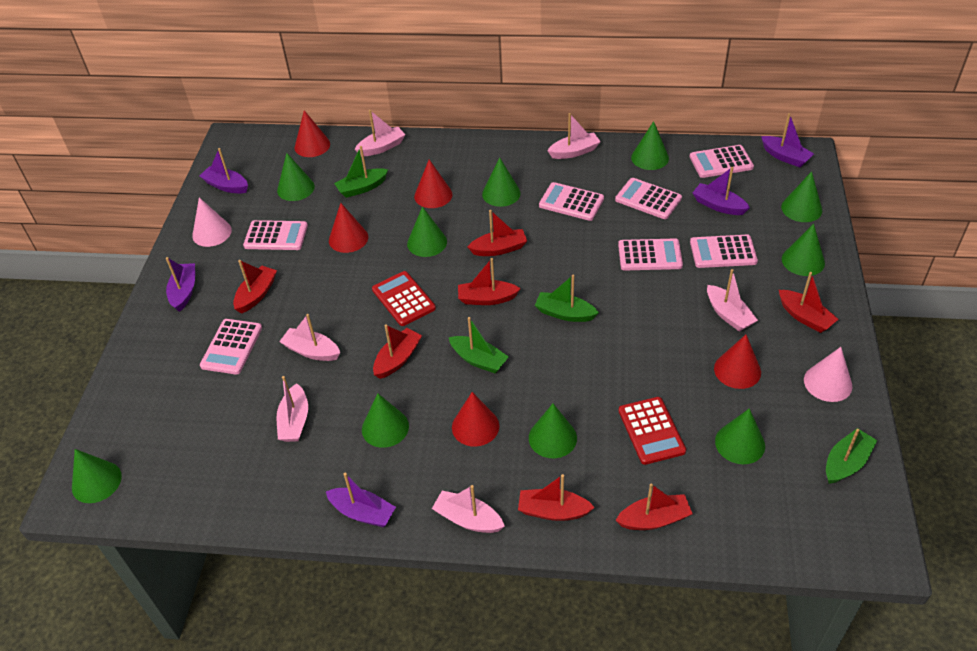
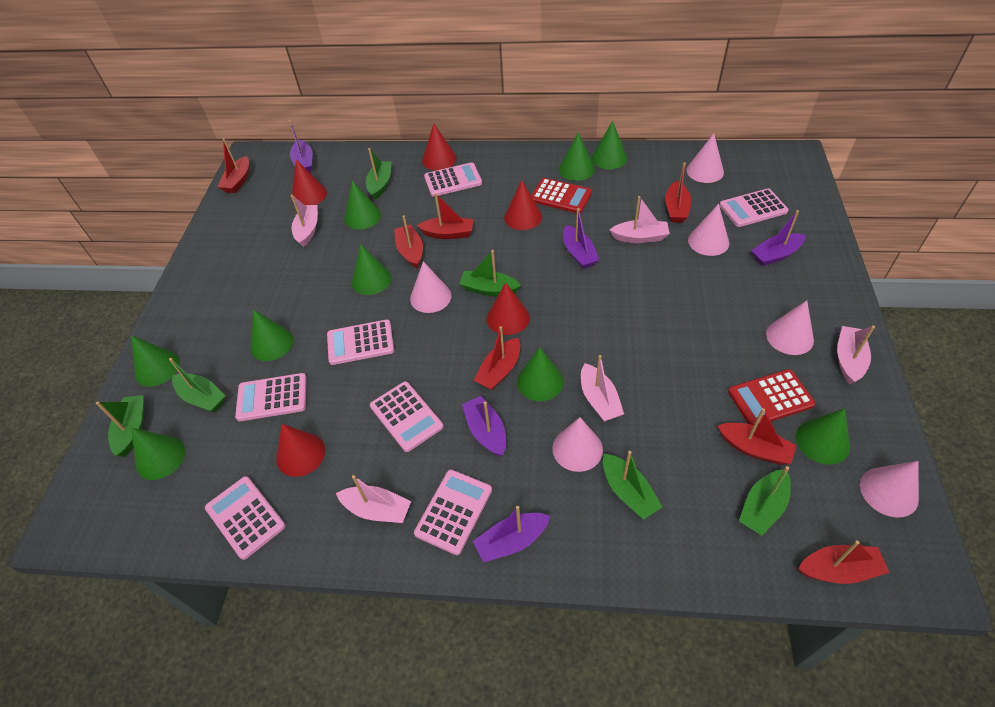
green boat: 4 -> 6
green cone: 10 -> 9
pink boat: 6 -> 5
pink cone: 2 -> 6

